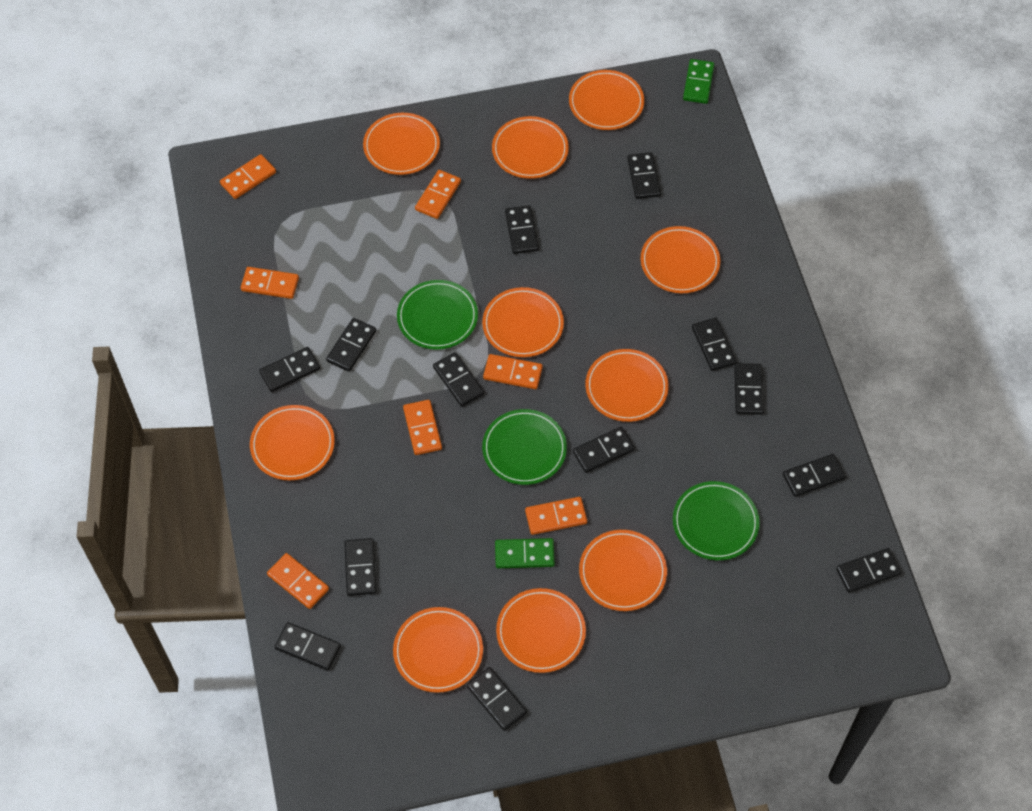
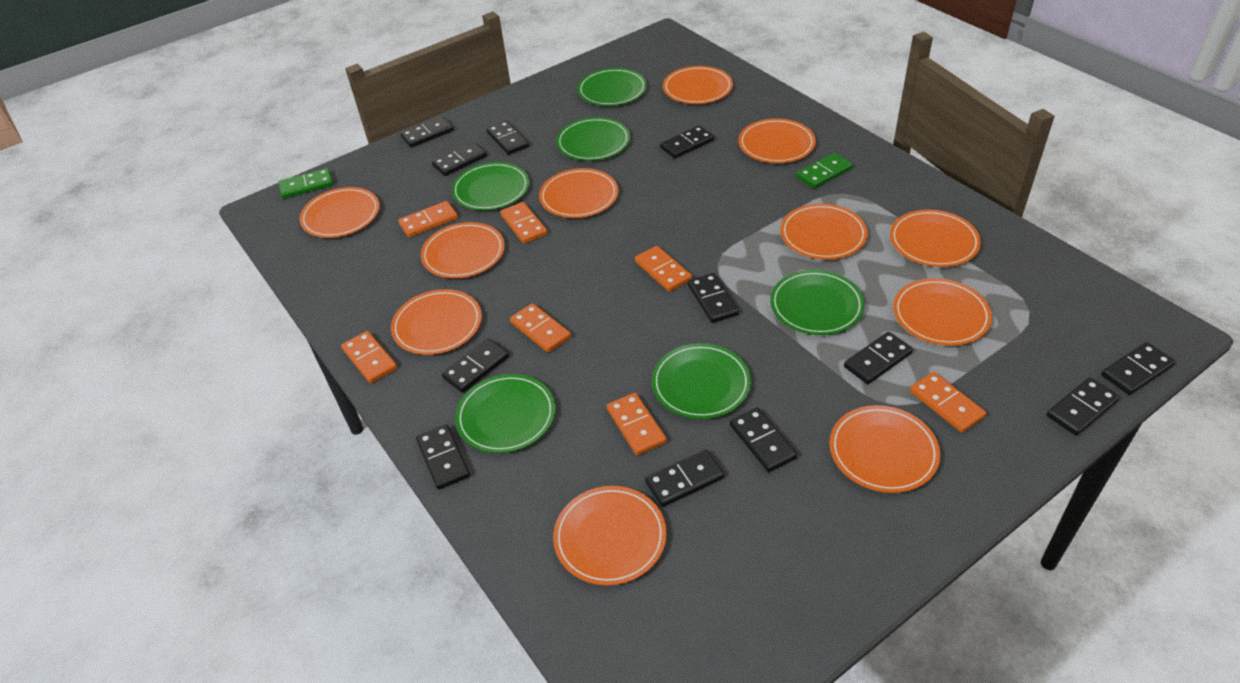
black domino: 13 -> 12
green plate: 3 -> 6
orange plate: 10 -> 11

